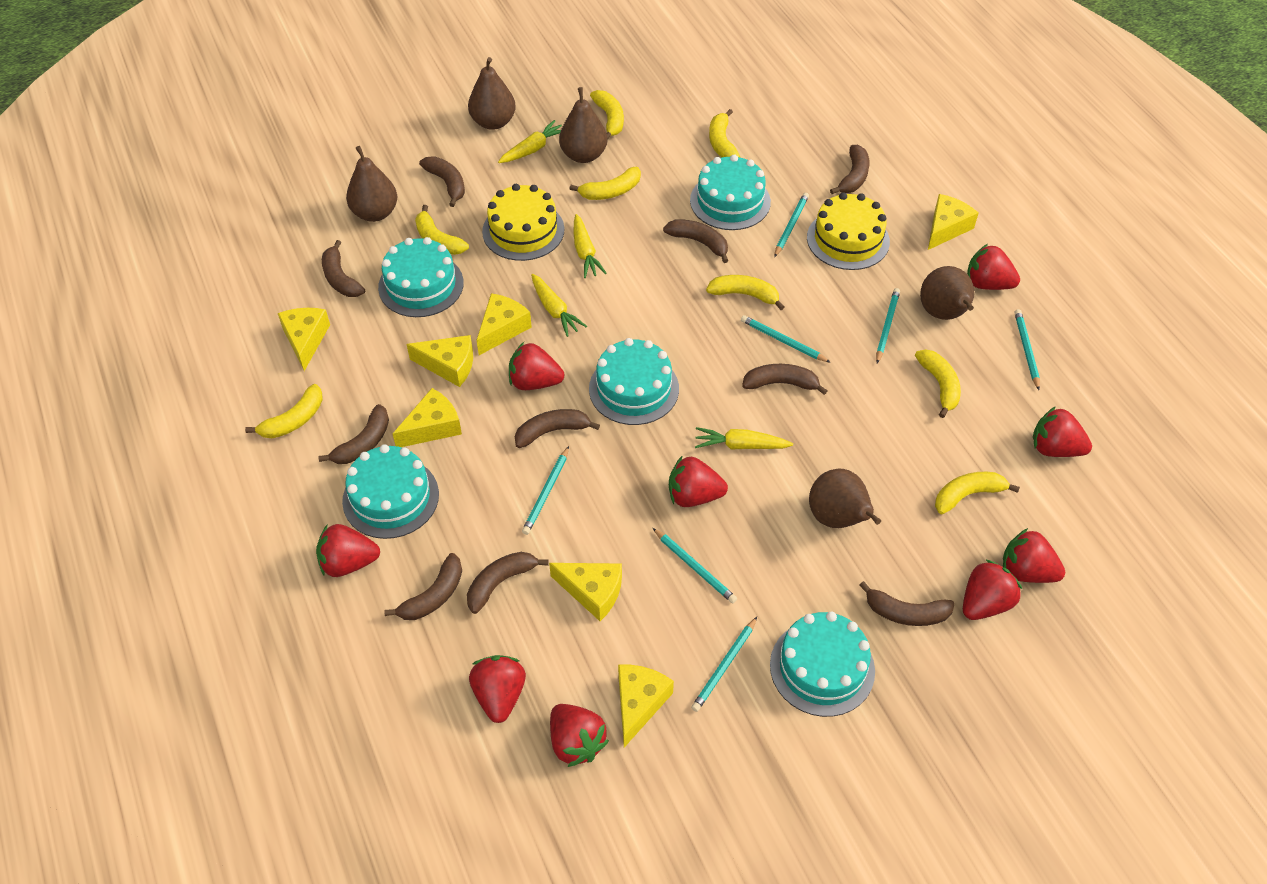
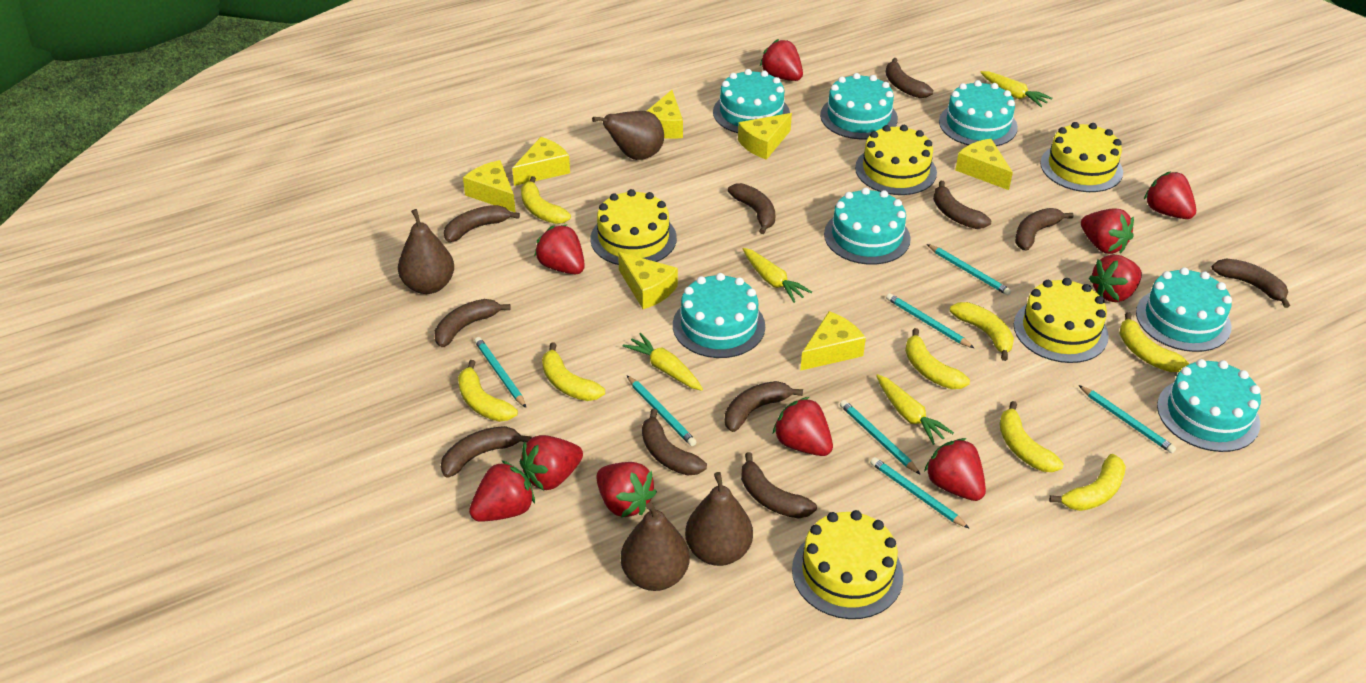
brown banana: 10 -> 11
brown pear: 5 -> 4
red strawberry: 9 -> 10
turquoise cake: 5 -> 7
yellow cake: 2 -> 5

